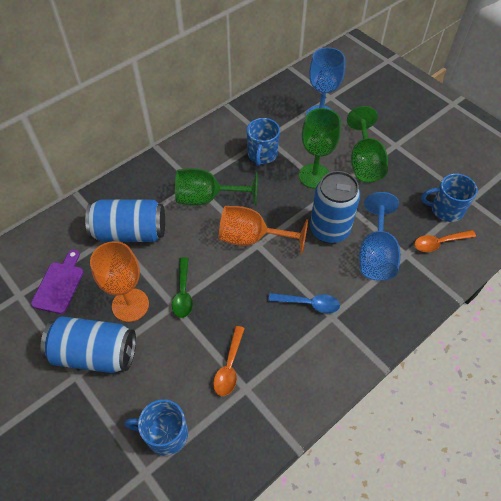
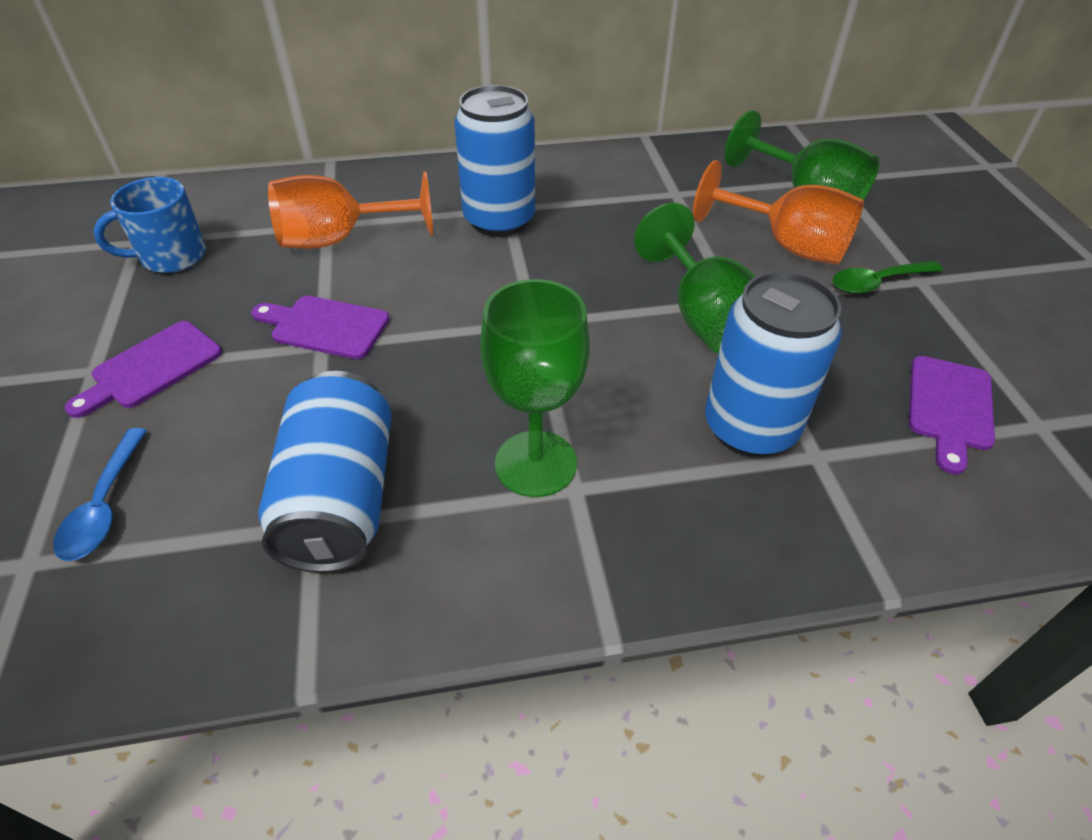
blue goblet: 2 -> 0
blue mug: 3 -> 1
orange spoon: 2 -> 0
purple cutting board: 1 -> 3

